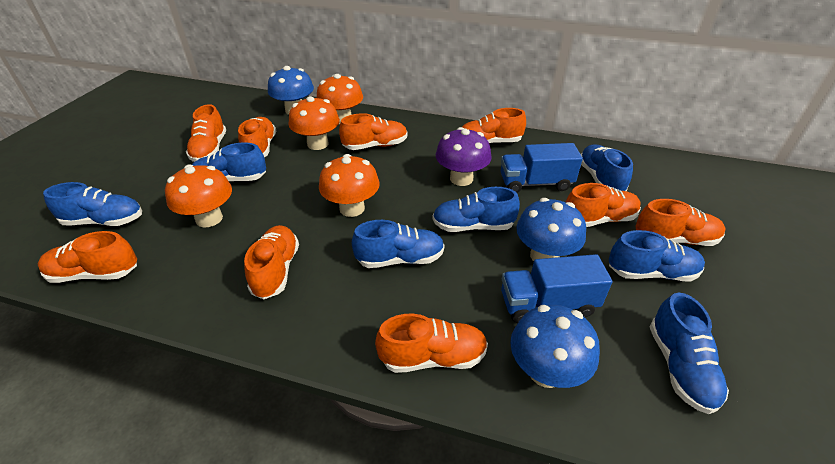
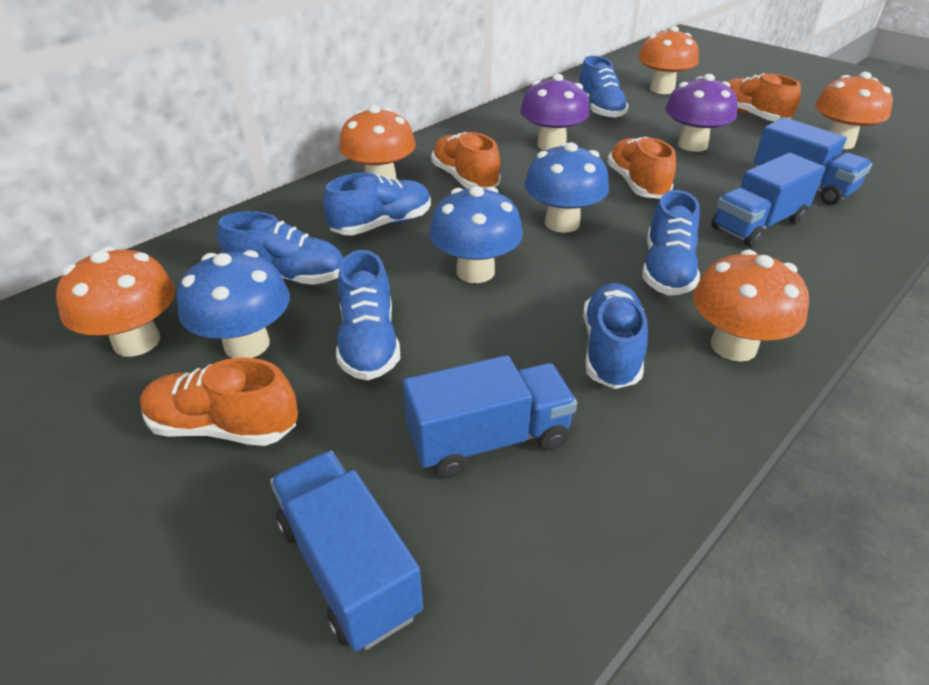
blue shoe: 7 -> 6
blue truck: 2 -> 4
orange mushroom: 4 -> 5
orange shoe: 9 -> 4
purple mushroom: 1 -> 2

